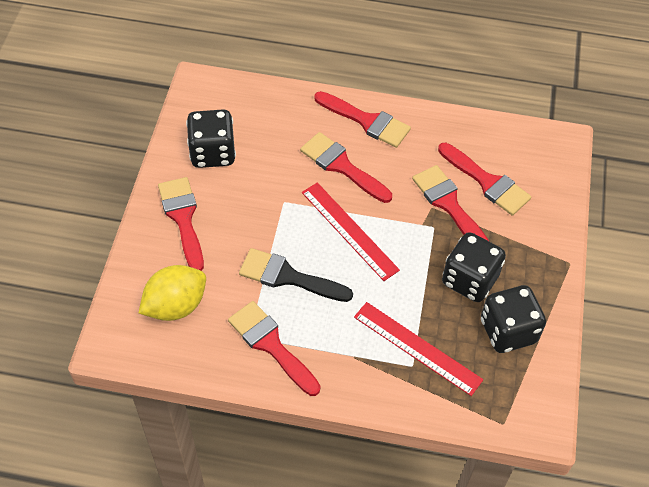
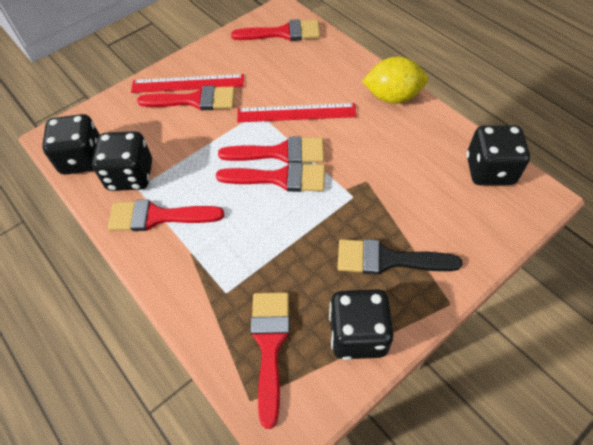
black dice: 3 -> 4

